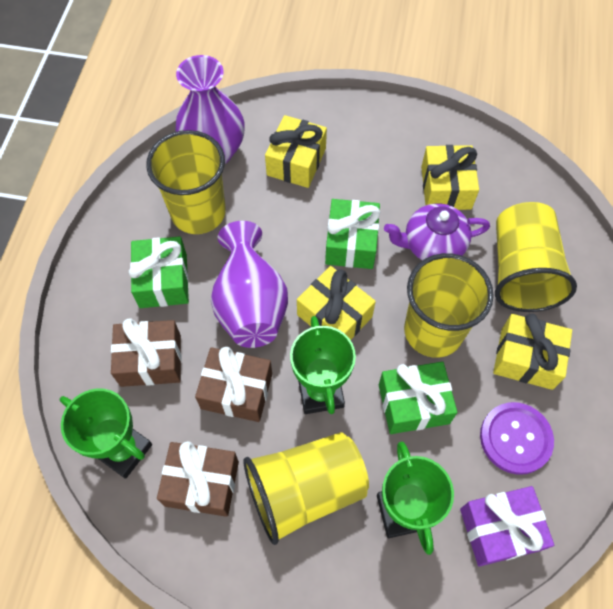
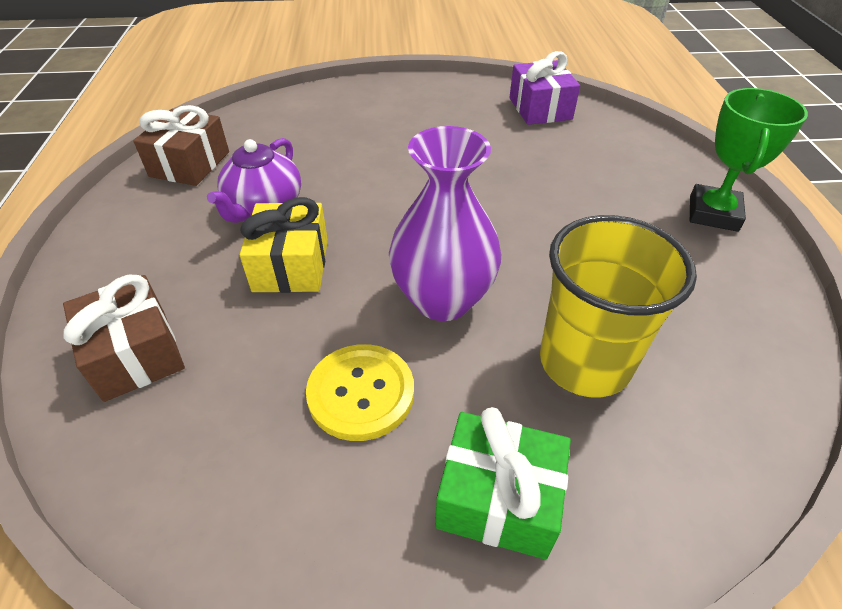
brown gift: 3 -> 2
green gift: 3 -> 1
green trophy: 3 -> 1
purple button: 1 -> 0
purple vase: 2 -> 1
yellow button: 0 -> 1
yellow cup: 4 -> 1
yellow gift: 4 -> 1

